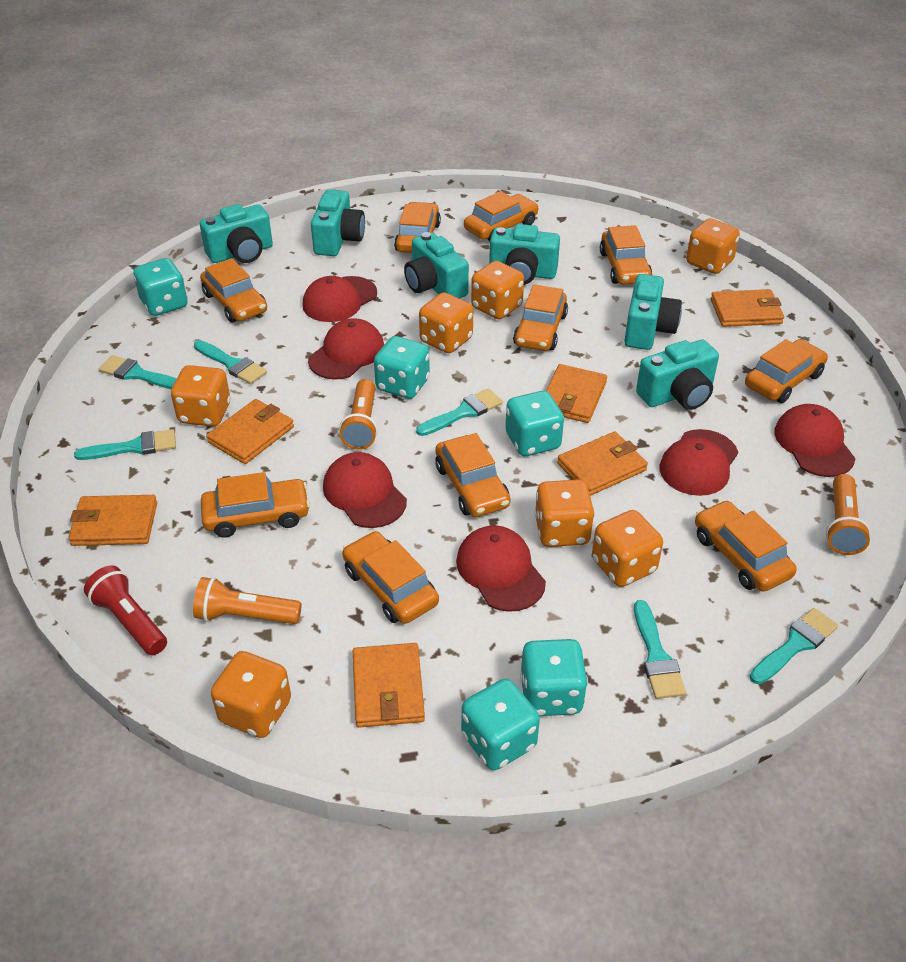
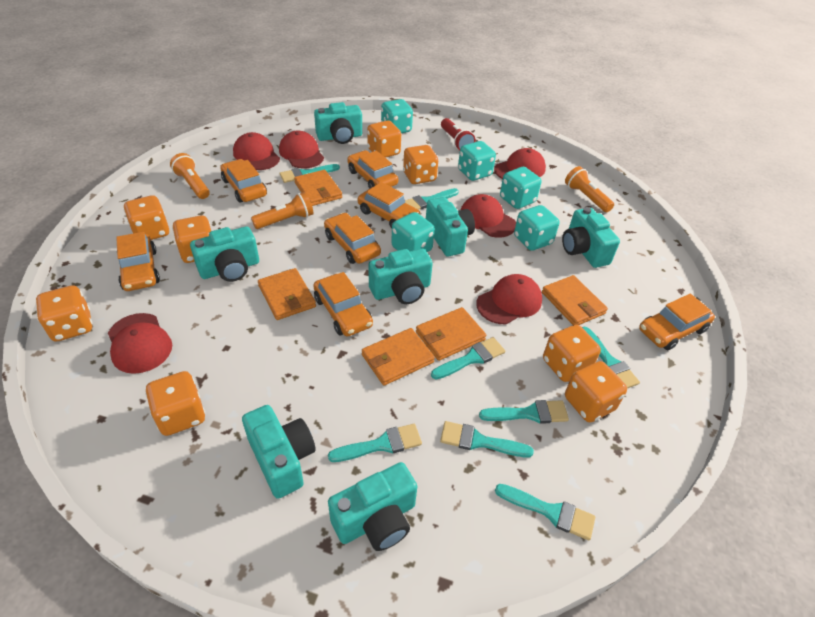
orange car: 10 -> 7
orange dice: 7 -> 8
orange wallet: 6 -> 5
turquoise brush: 6 -> 8
turquoise camera: 6 -> 7

